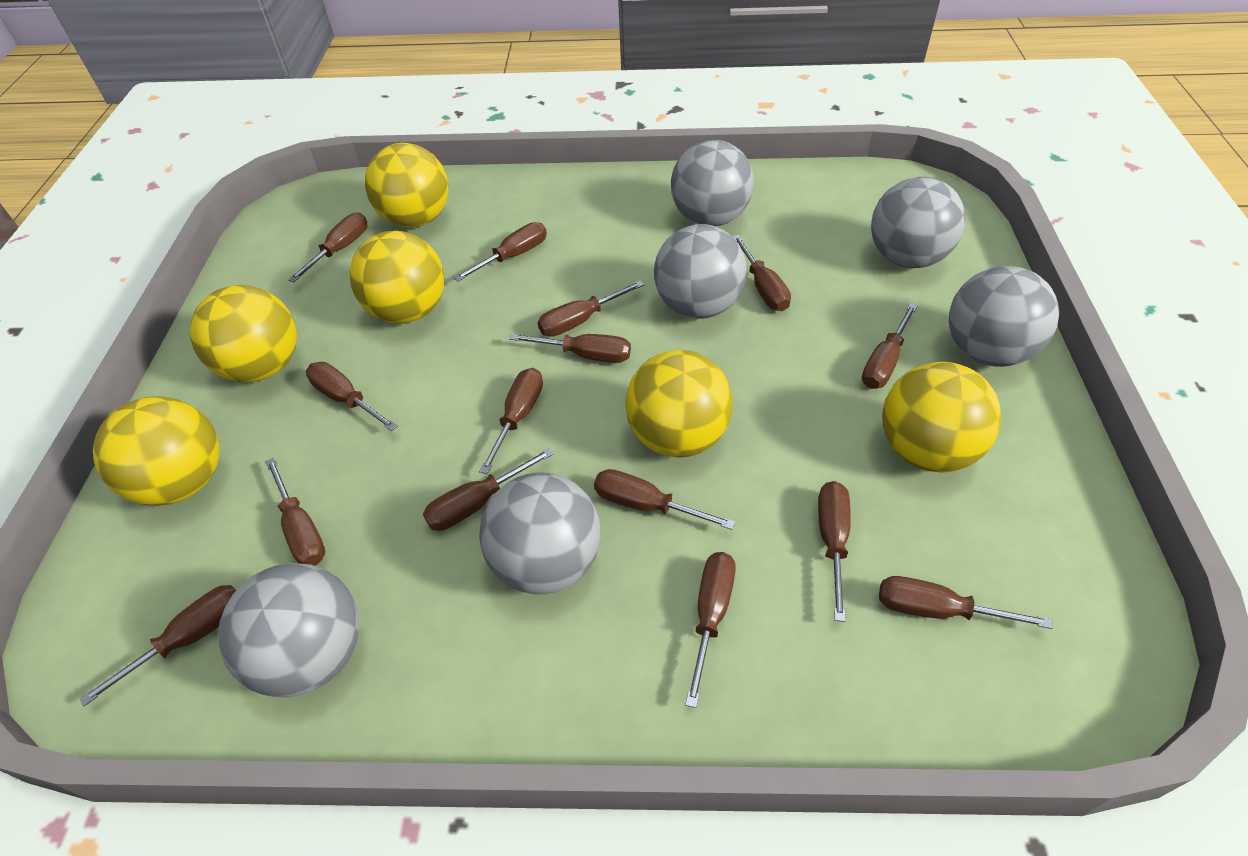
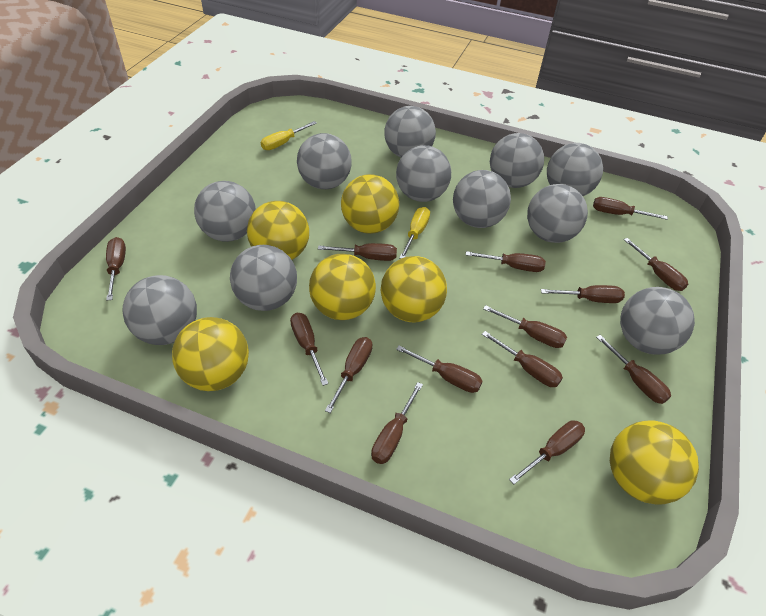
brown screwdriver: 15 -> 14
grey ball: 6 -> 11
yellow screwdriver: 0 -> 2

